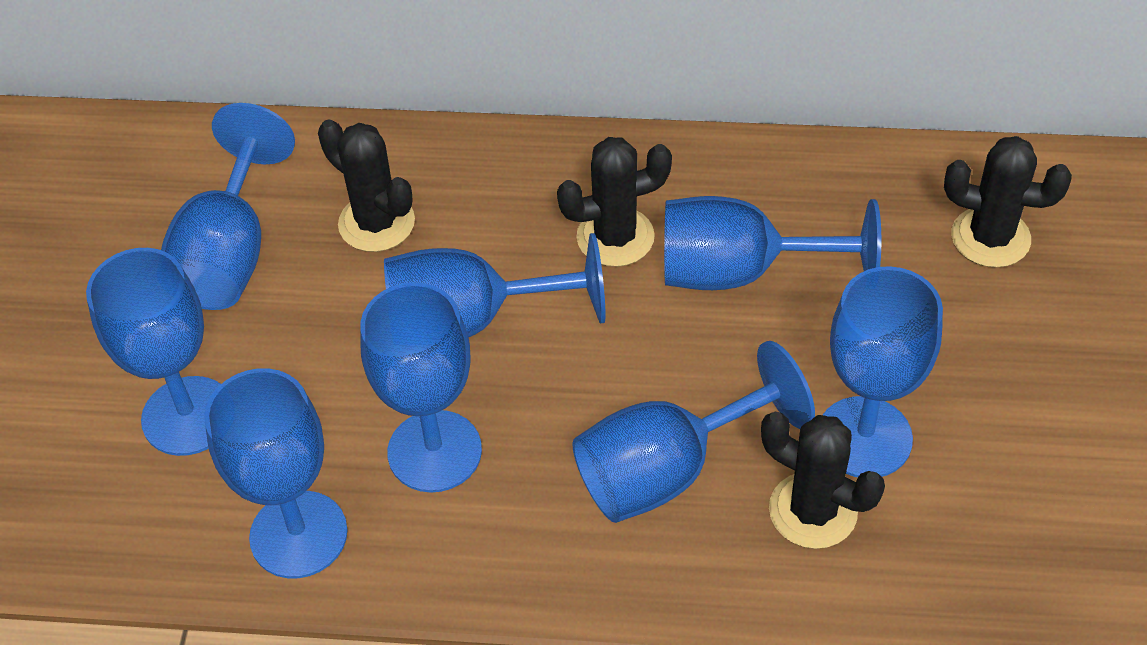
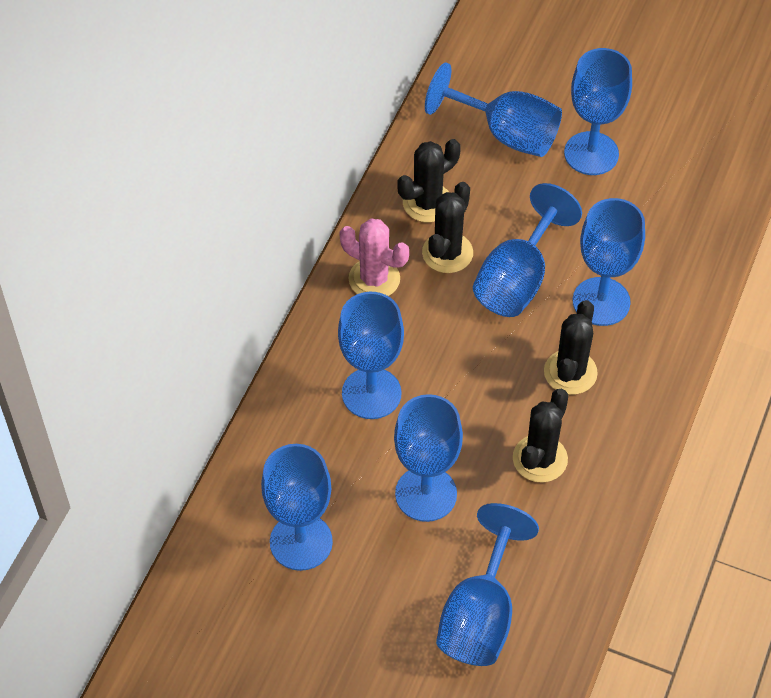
pink cactus: 0 -> 1

